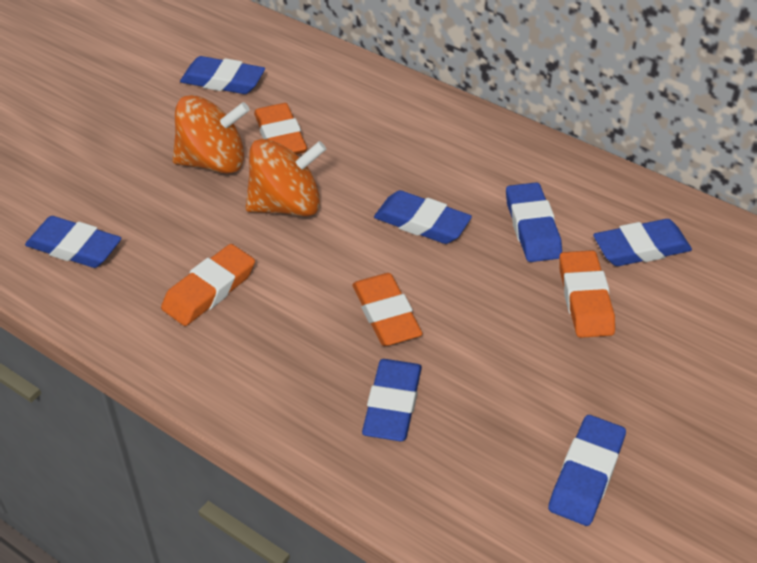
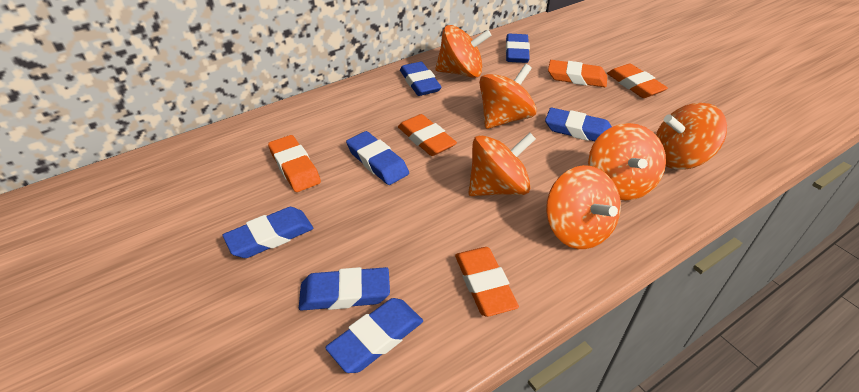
orange eraser: 4 -> 5
orange spinning top: 2 -> 6

